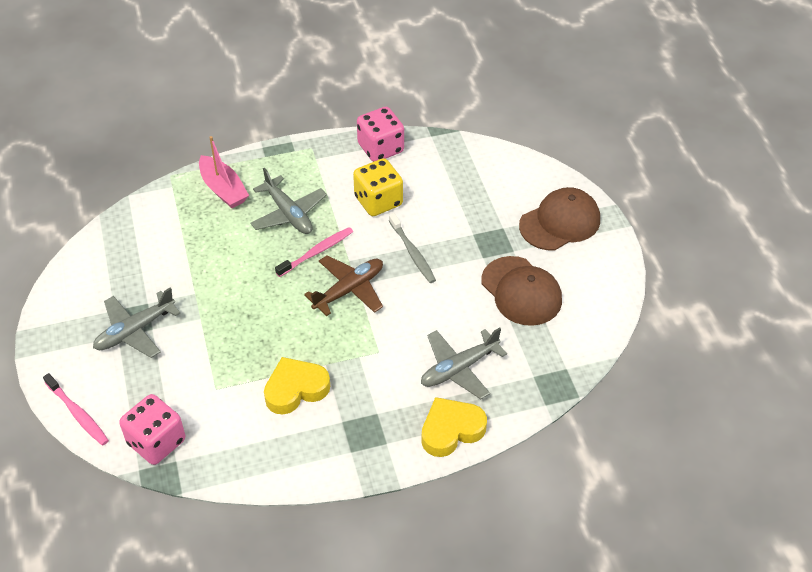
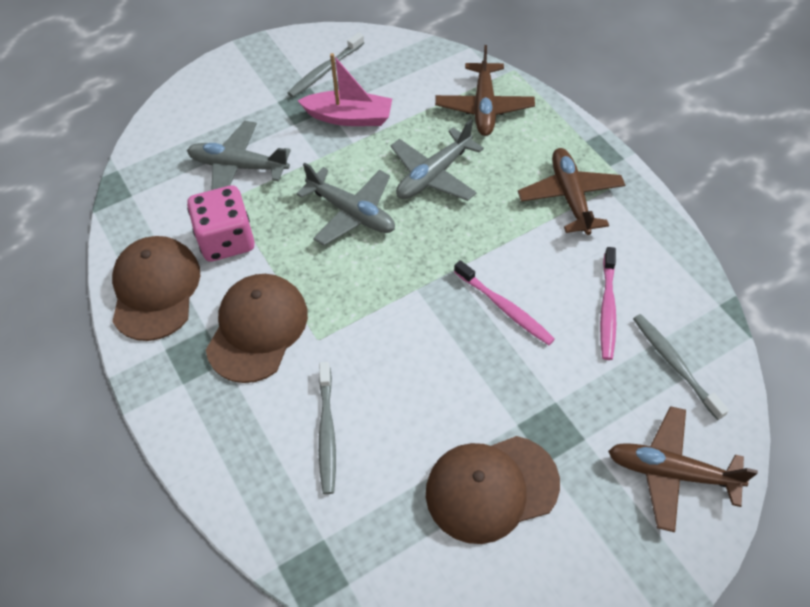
brown cap: 2 -> 3
brown plane: 1 -> 3
grey toothbrush: 1 -> 3
pink dice: 2 -> 1
yellow dice: 1 -> 0
yellow heart: 2 -> 0

